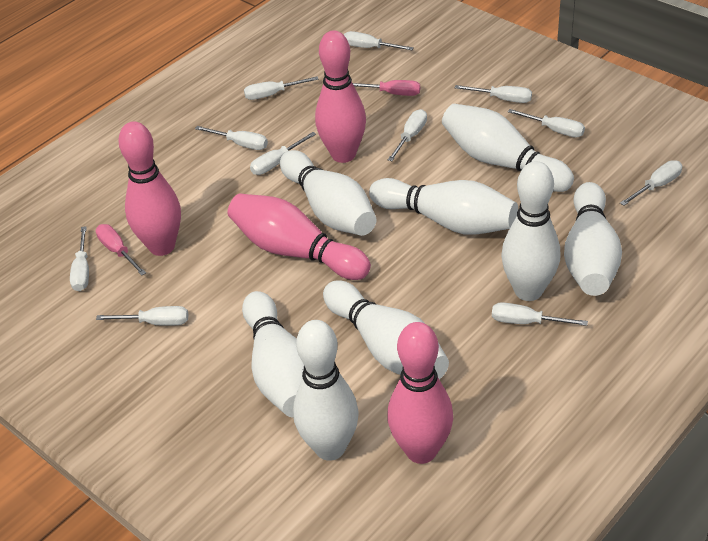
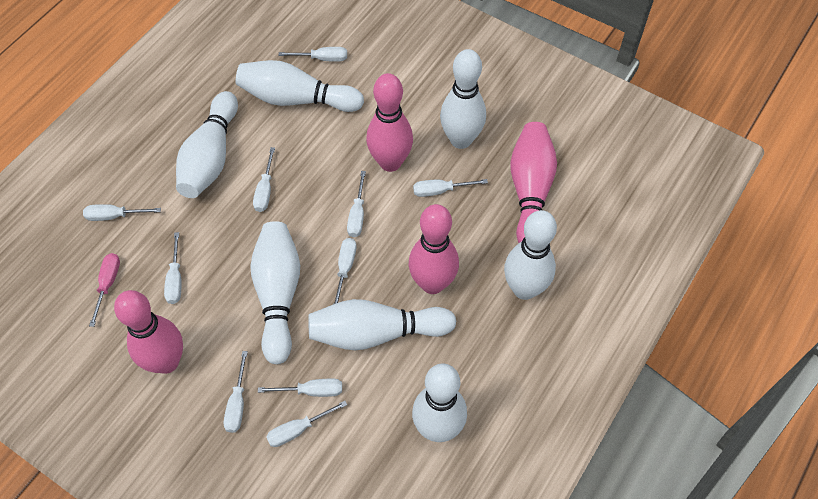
pink screwdriver: 2 -> 1
white bowling pin: 8 -> 7
white screwdriver: 11 -> 10

